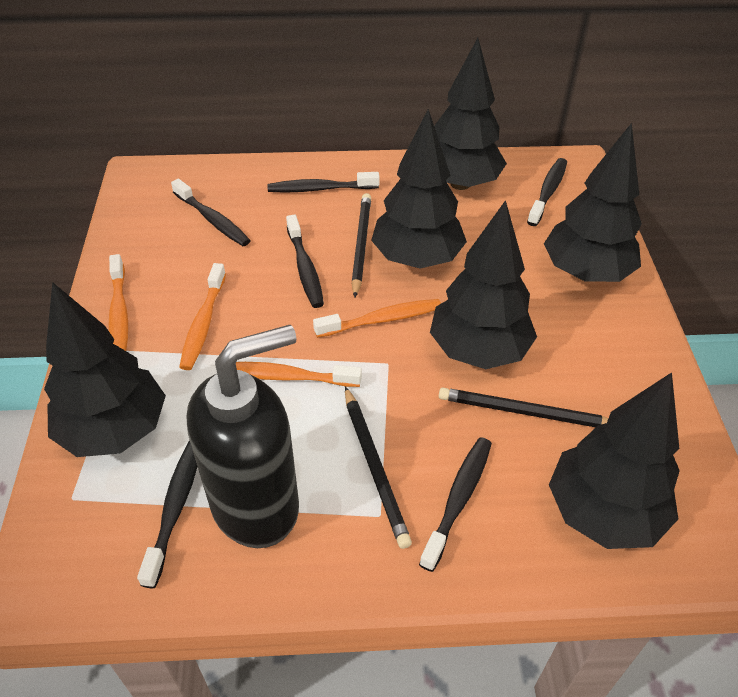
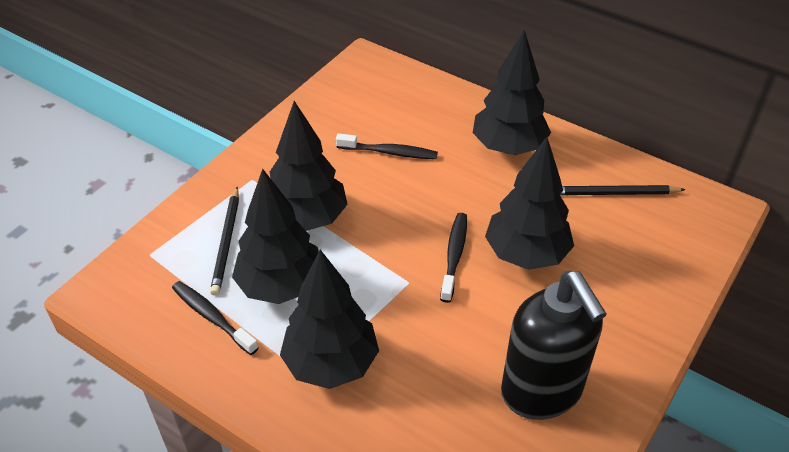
black pencil: 3 -> 2
black toothbrush: 6 -> 3
black tree: 6 -> 5
orange toothbrush: 4 -> 0

